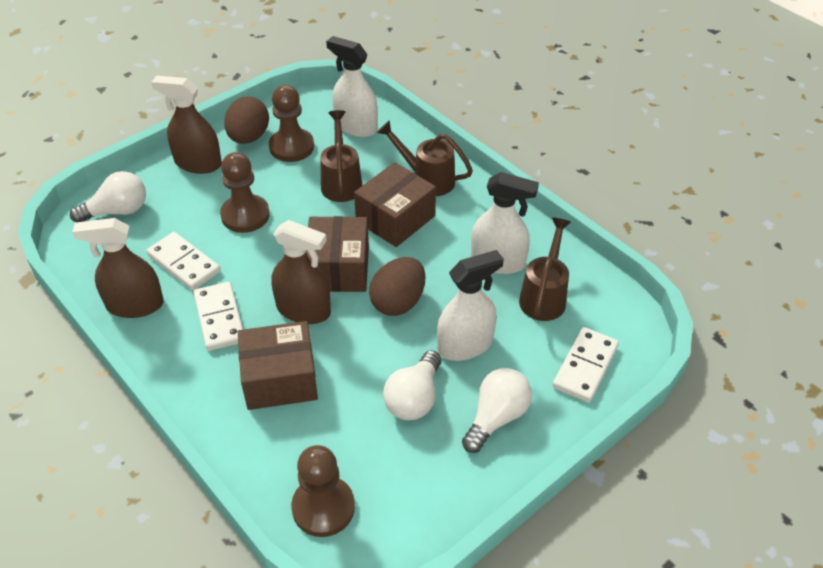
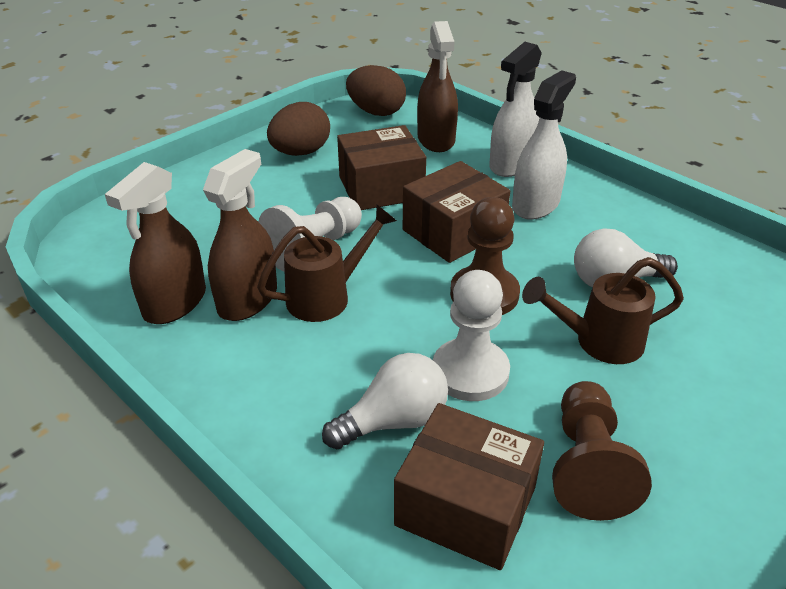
brown pawn: 3 -> 2
brown watering can: 3 -> 2
white domino: 3 -> 0
white light bulb: 3 -> 2
white pawn: 0 -> 2
white spray bottle: 3 -> 2

